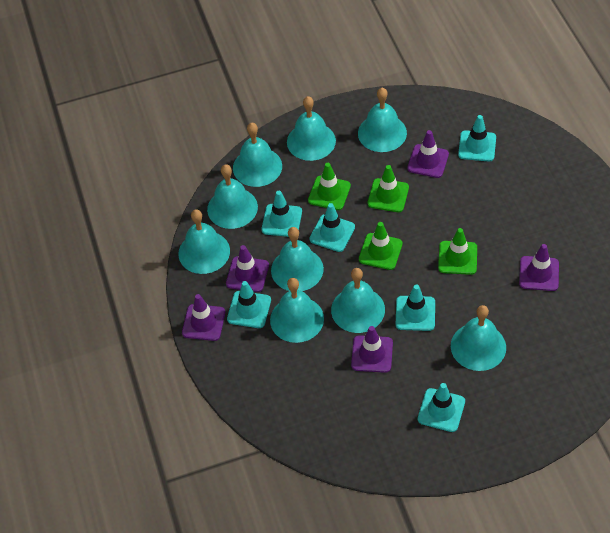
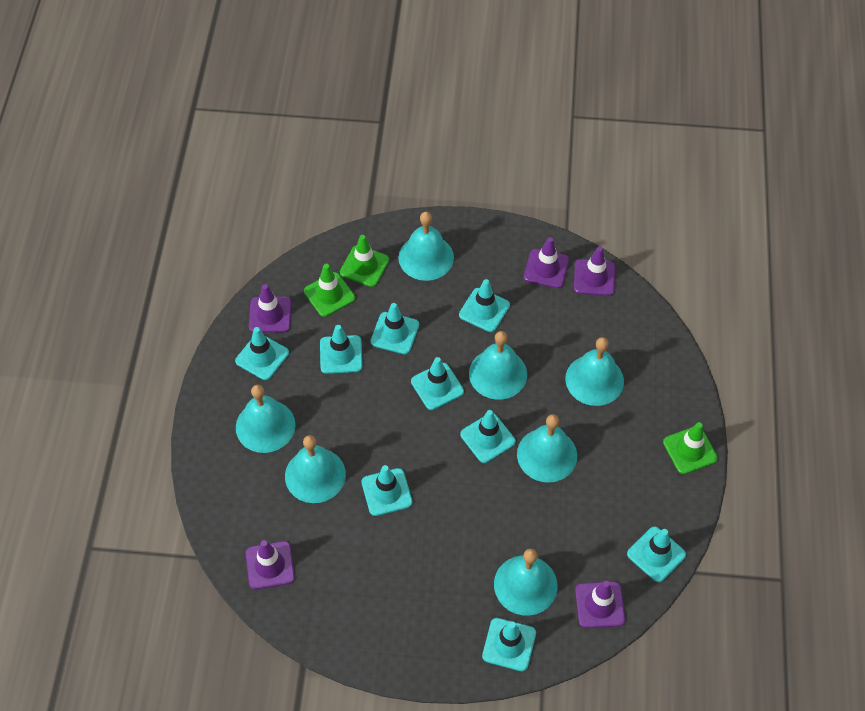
green traffic cone: 4 -> 3
turquoise bell: 9 -> 7
turquoise traffic cone: 6 -> 9

